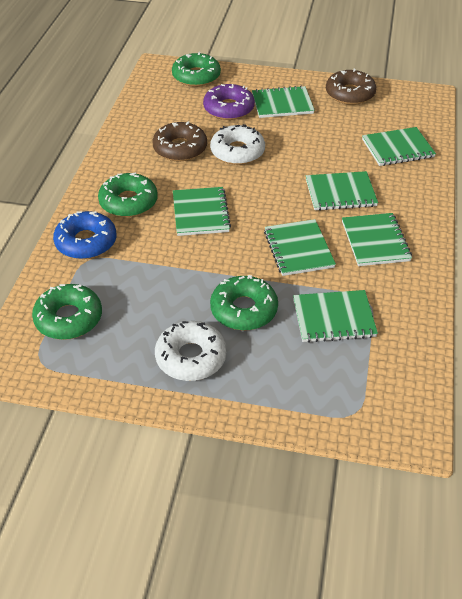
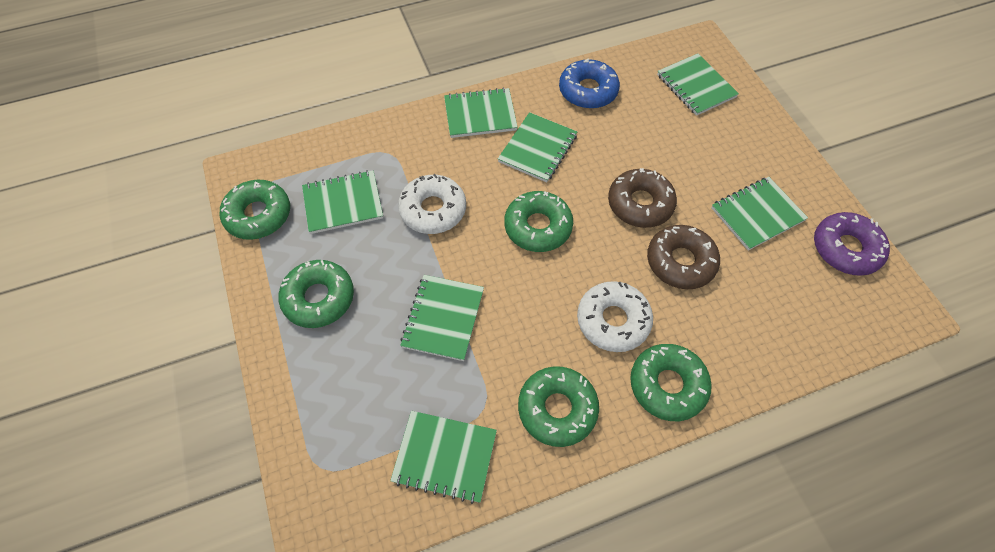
green donut: 4 -> 5

